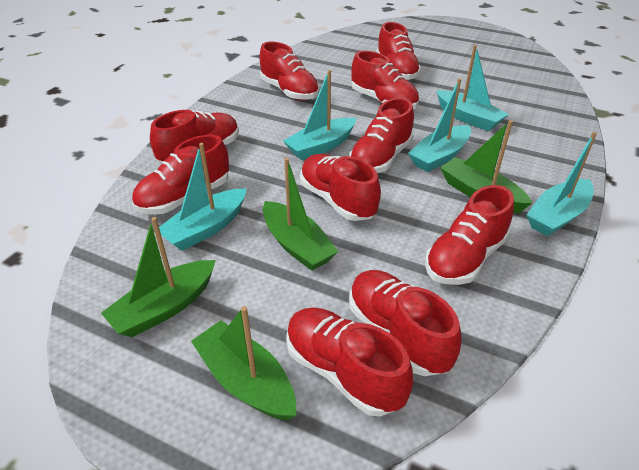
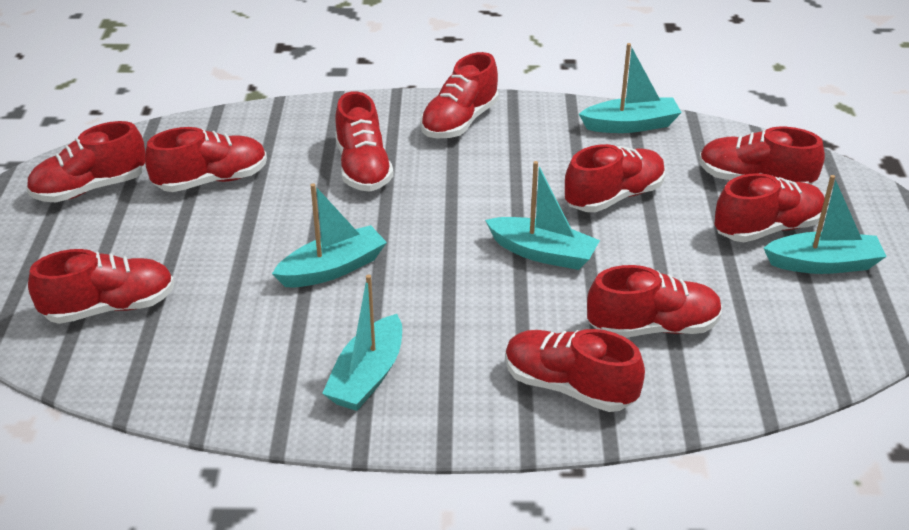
green boat: 4 -> 0

